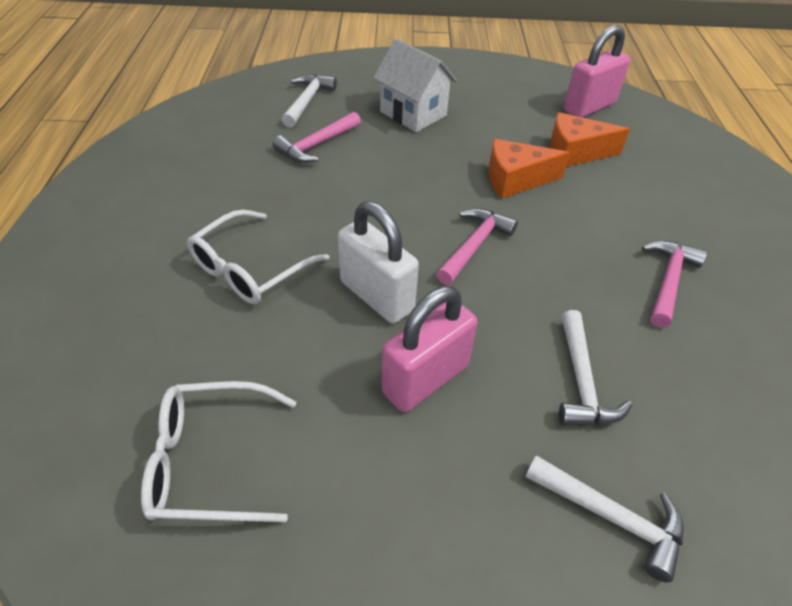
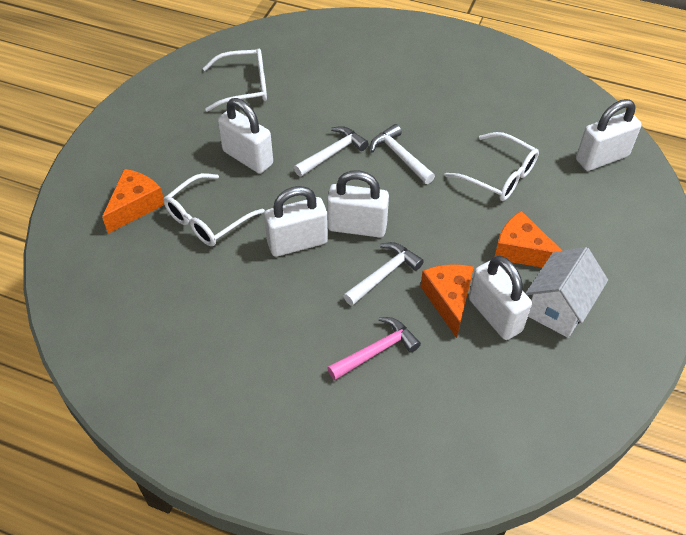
orange cheese: 2 -> 3
pink hammer: 3 -> 1
pink padlock: 2 -> 0
white glasses: 2 -> 3
white padlock: 1 -> 5

